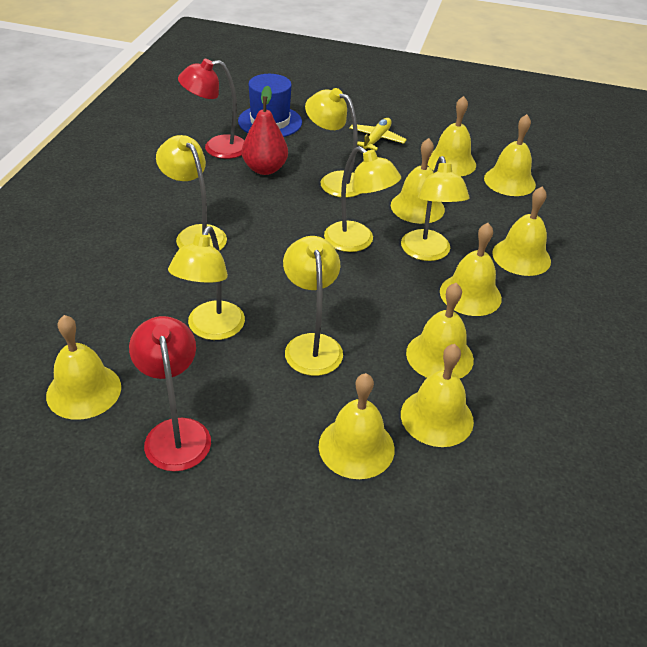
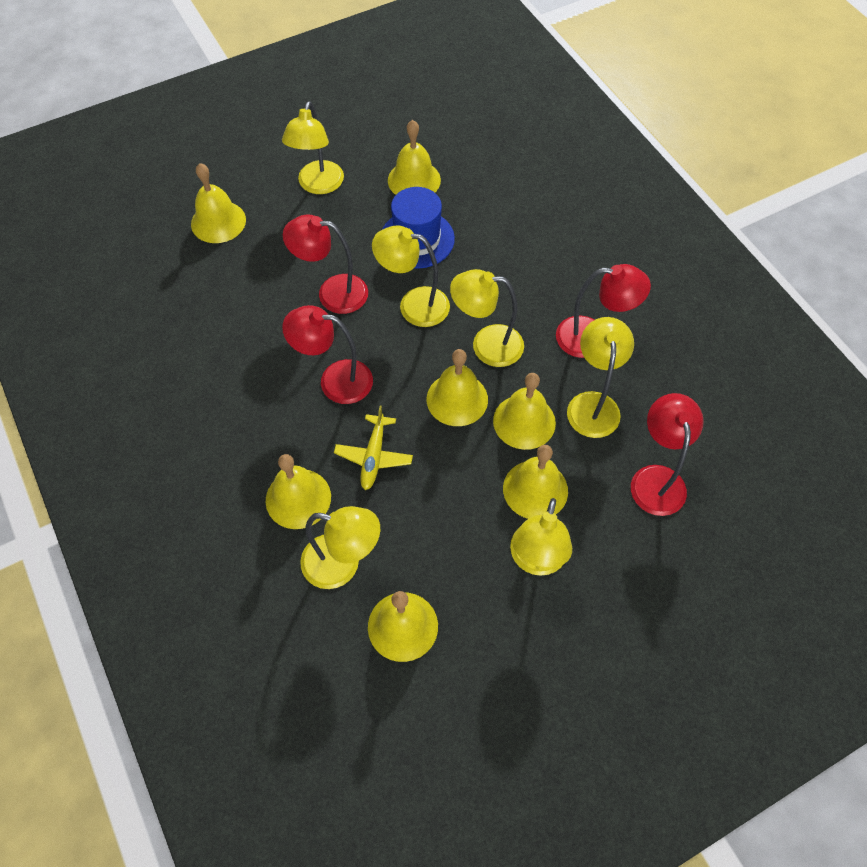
red lamp: 2 -> 4
red pear: 1 -> 0
yellow bell: 9 -> 7

